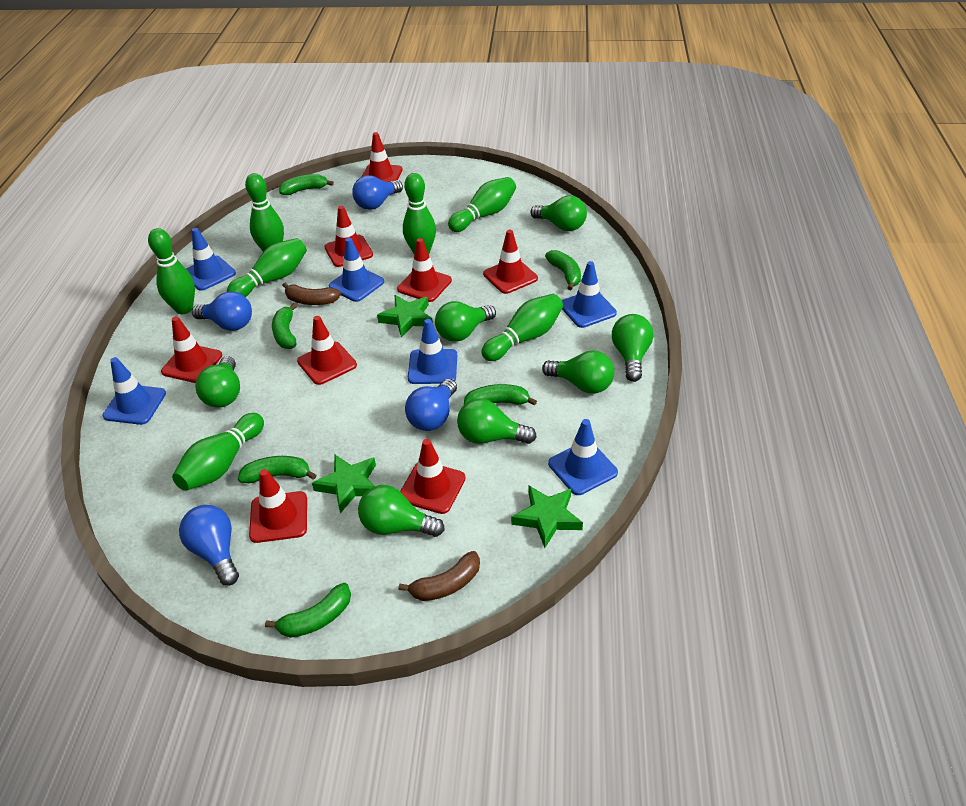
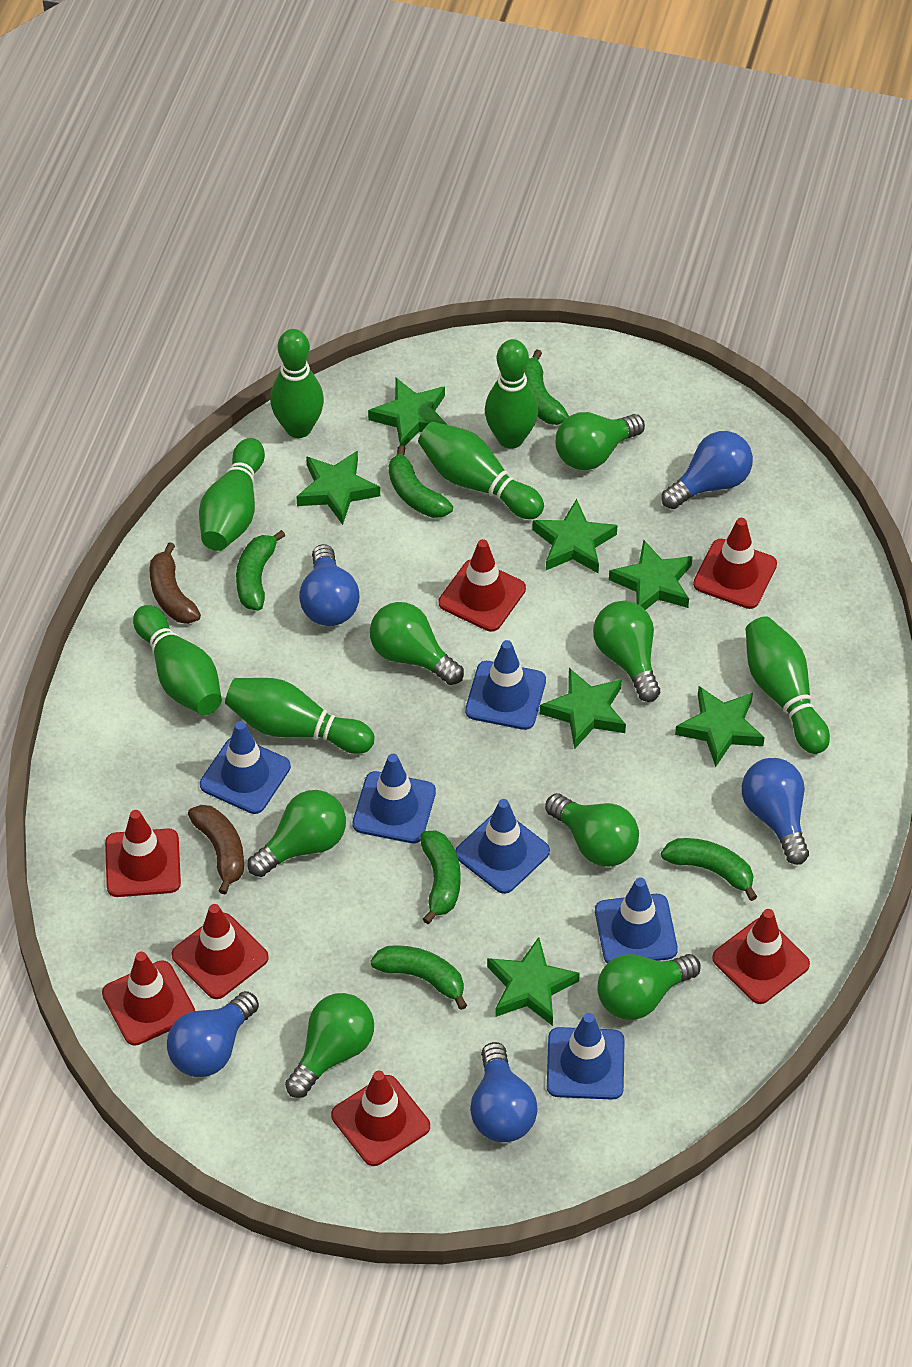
blue light bulb: 4 -> 5
green star: 3 -> 7
red traffic cone: 8 -> 7

